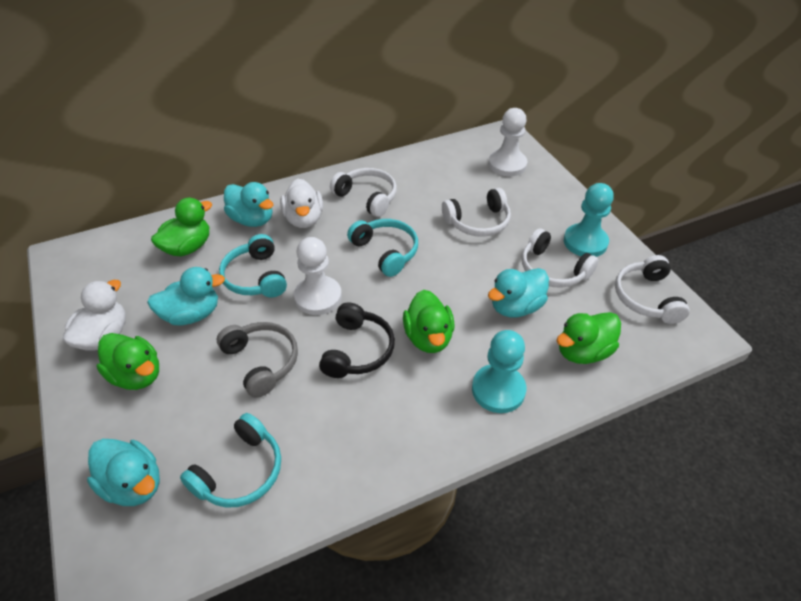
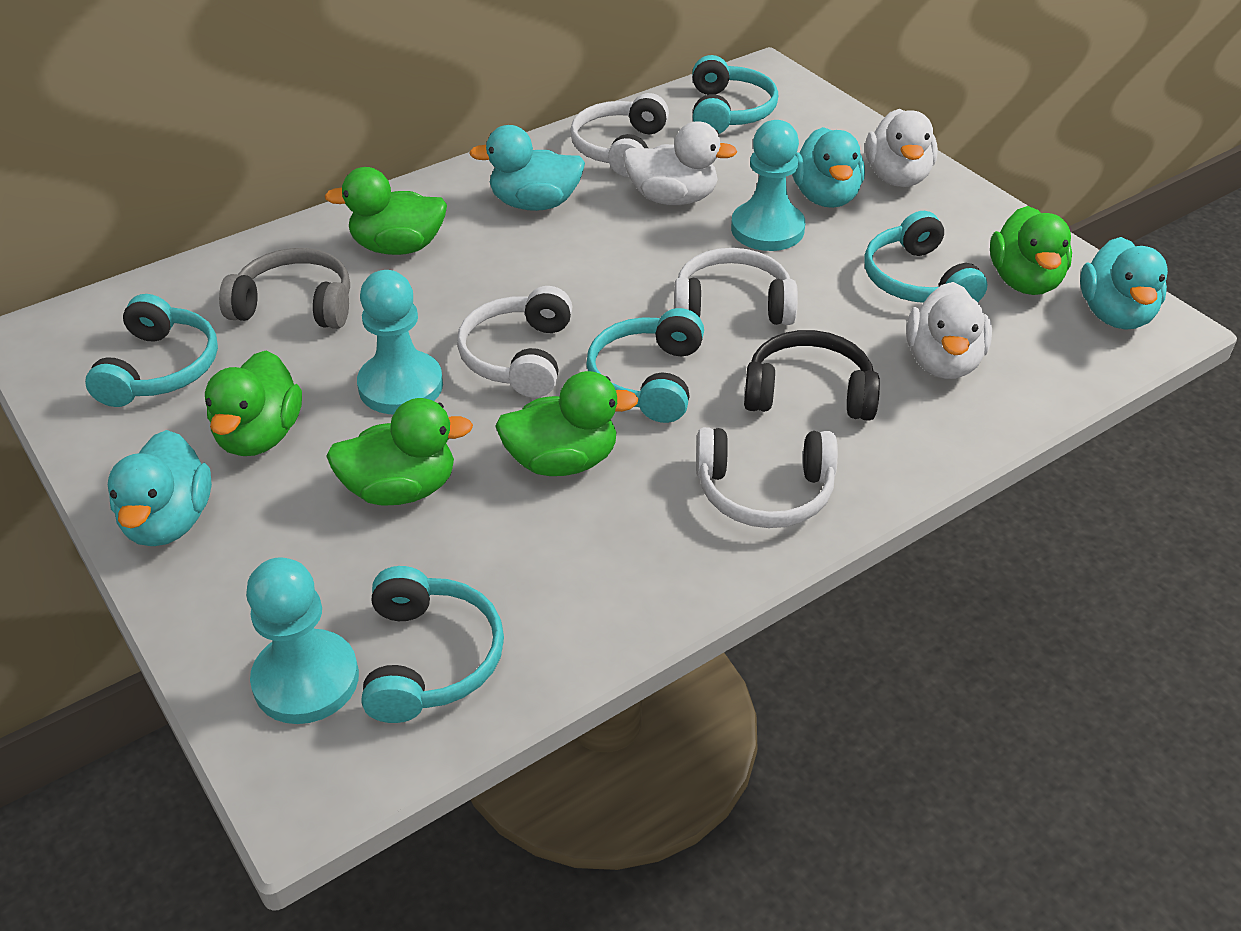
green duck: 4 -> 5
turquoise headphones: 3 -> 5
turquoise pawn: 2 -> 3
white duck: 2 -> 3
white pawn: 2 -> 0

